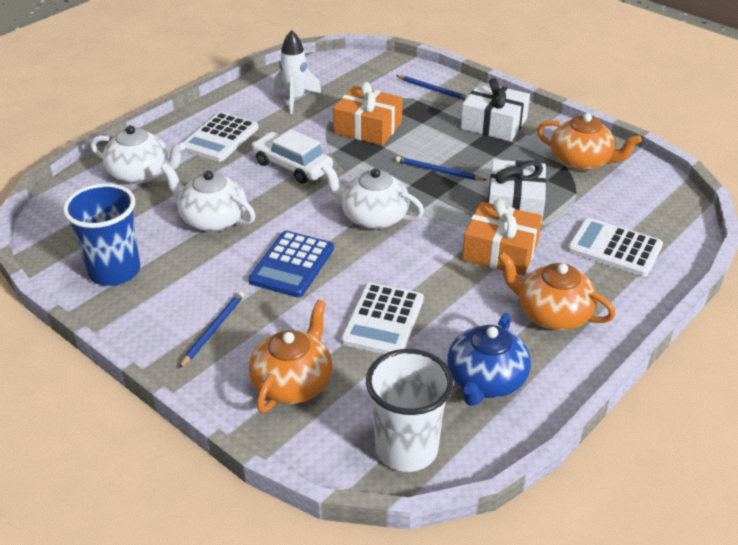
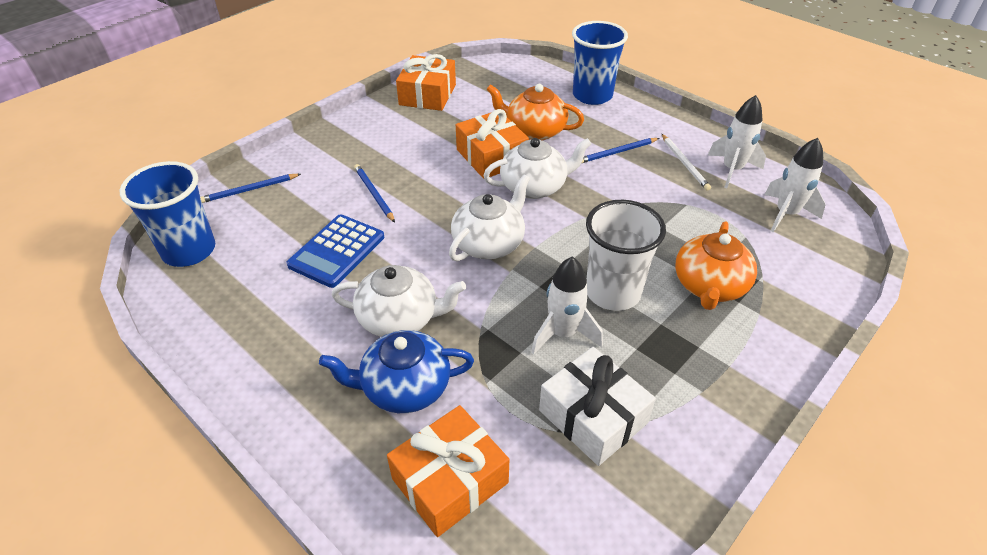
blue cup: 1 -> 2
orange gift: 2 -> 3
orange teapot: 3 -> 2
white calculator: 3 -> 0
white car: 1 -> 0
white gift: 2 -> 1
white pencil: 0 -> 1
white rocket: 1 -> 3

